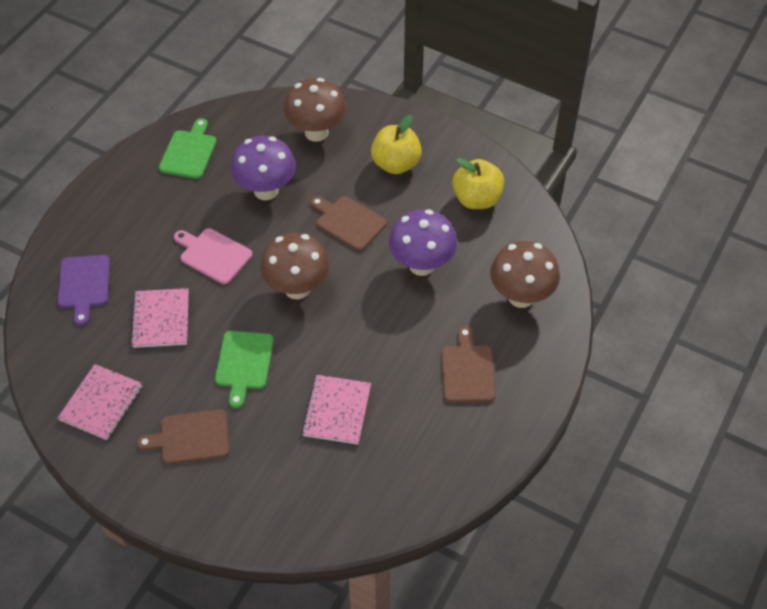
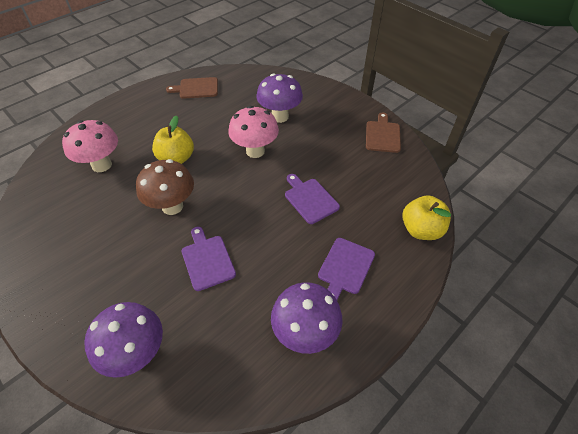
brown cutting board: 3 -> 2
brown mushroom: 3 -> 1
green cutting board: 2 -> 0
pink cutting board: 1 -> 0
pink mushroom: 0 -> 2
pink notebook: 3 -> 0
purple cutting board: 1 -> 3
purple mushroom: 2 -> 3

